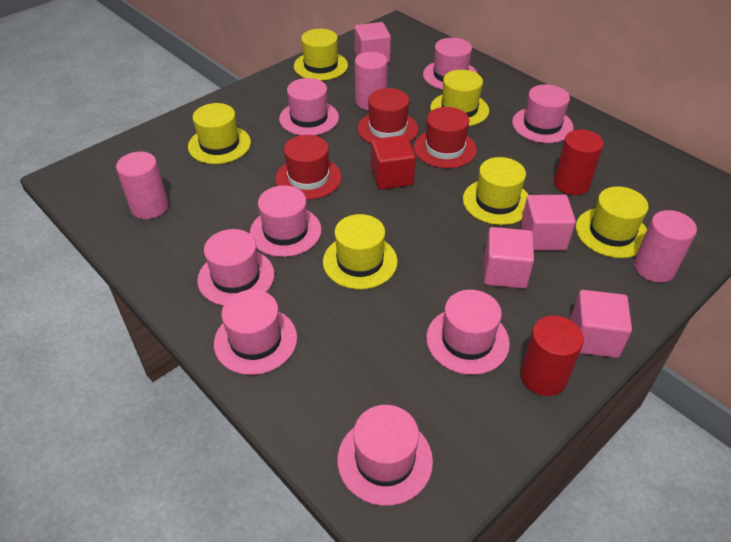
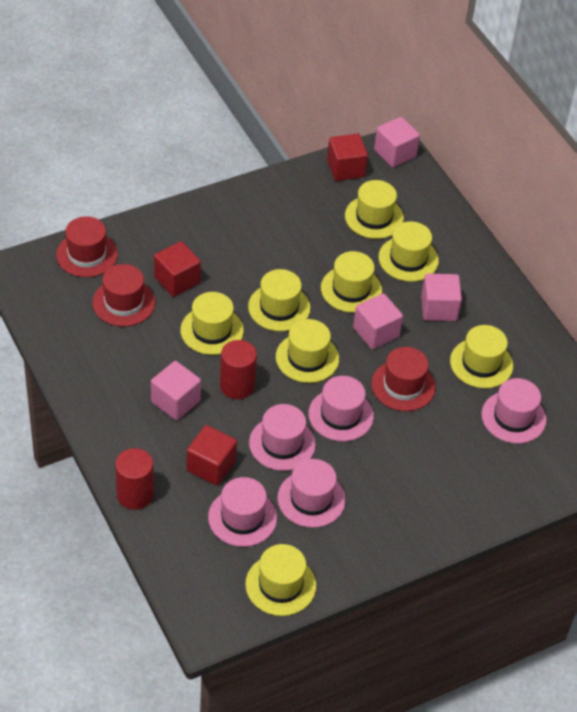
pink cylinder: 3 -> 0
pink hat: 8 -> 5
red cube: 1 -> 3
yellow hat: 6 -> 8

